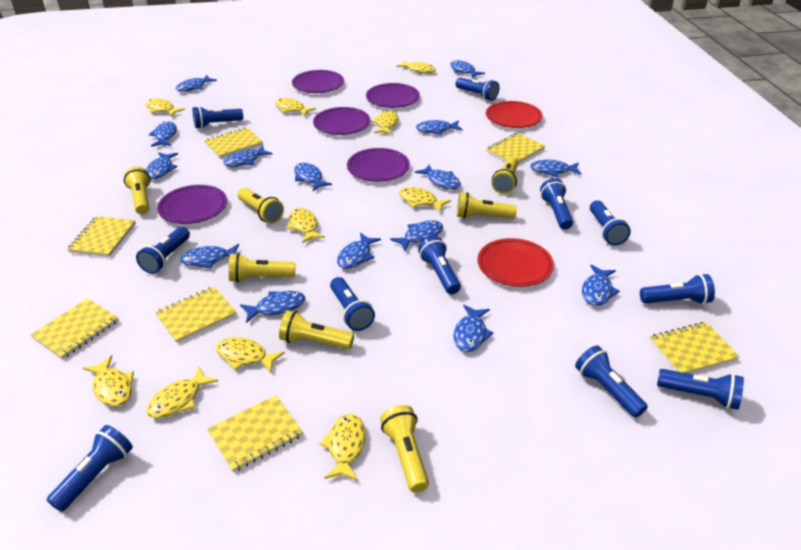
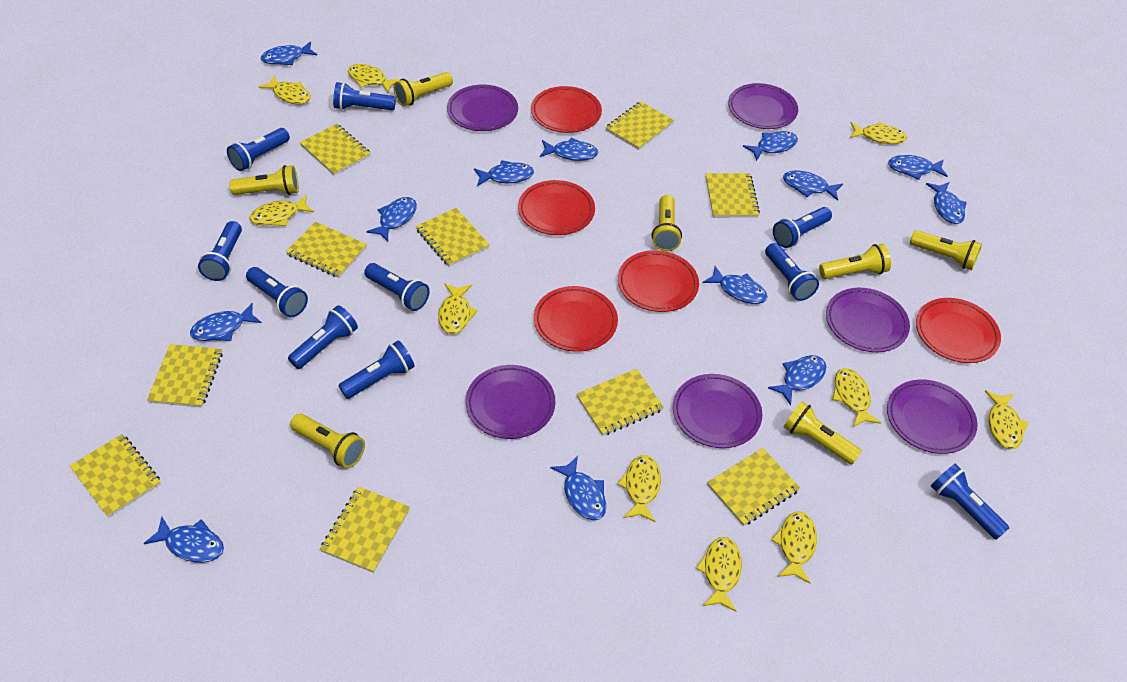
blue fish: 15 -> 13
blue flashlight: 11 -> 10
purple plate: 5 -> 6
red plate: 2 -> 5
yellow notebook: 7 -> 10

